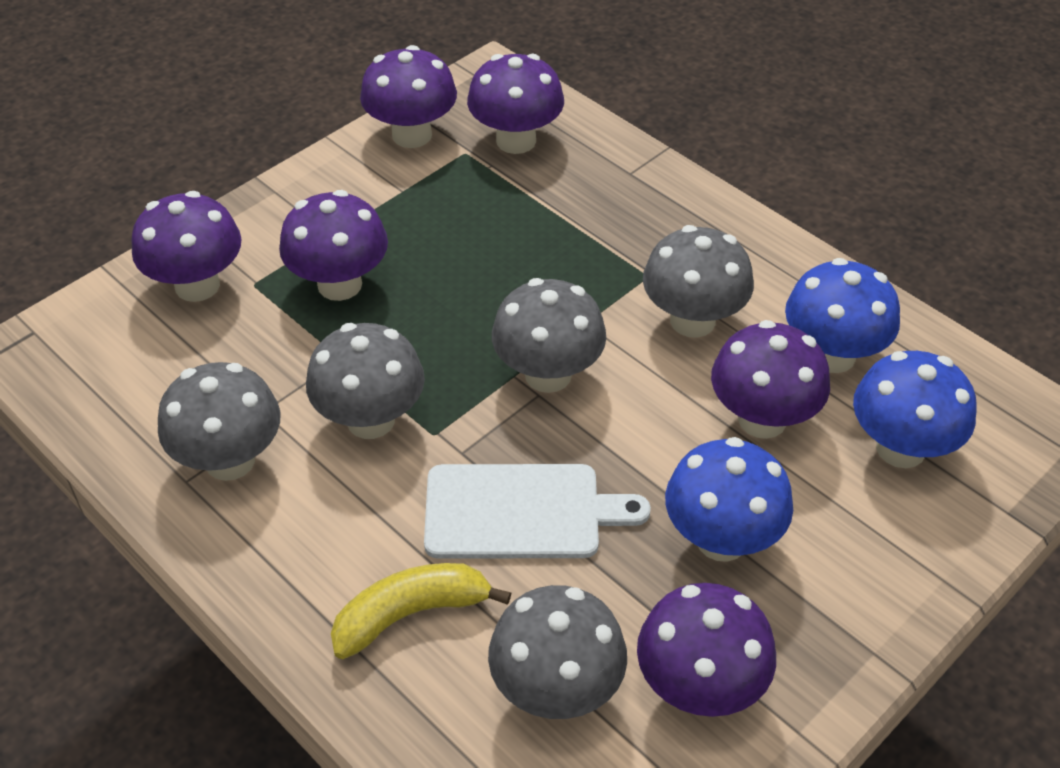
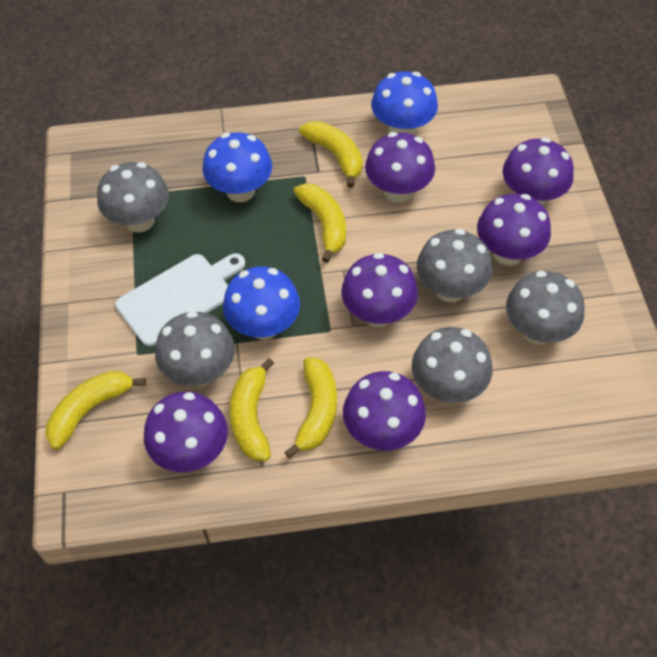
yellow banana: 1 -> 5

